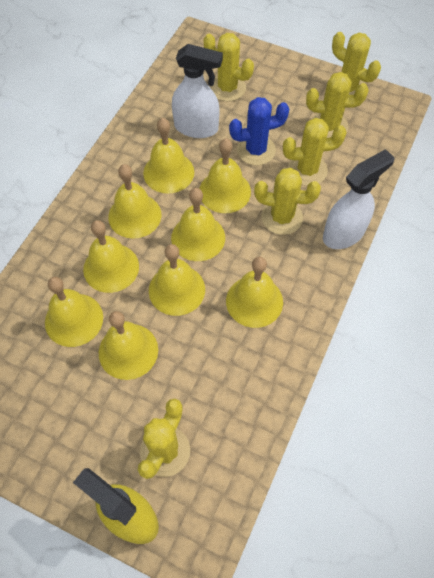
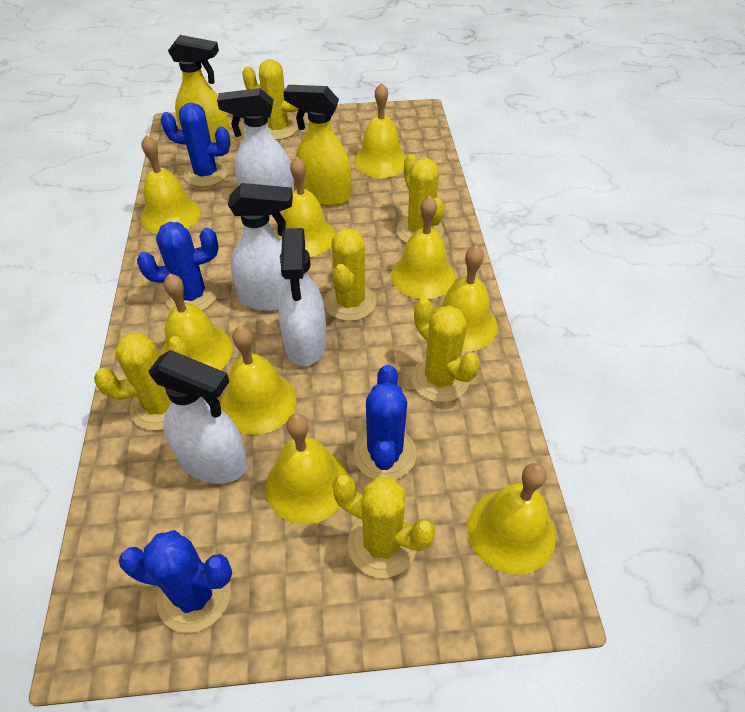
blue cactus: 1 -> 4
white spray bottle: 2 -> 4
yellow spray bottle: 1 -> 2

